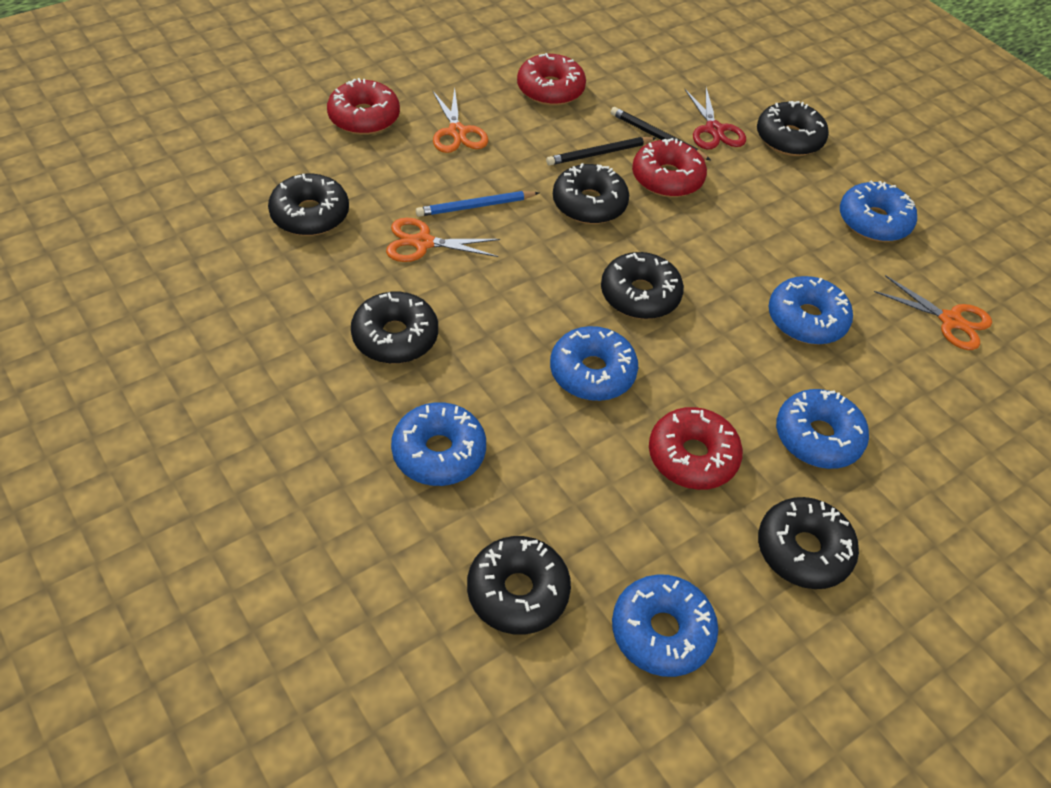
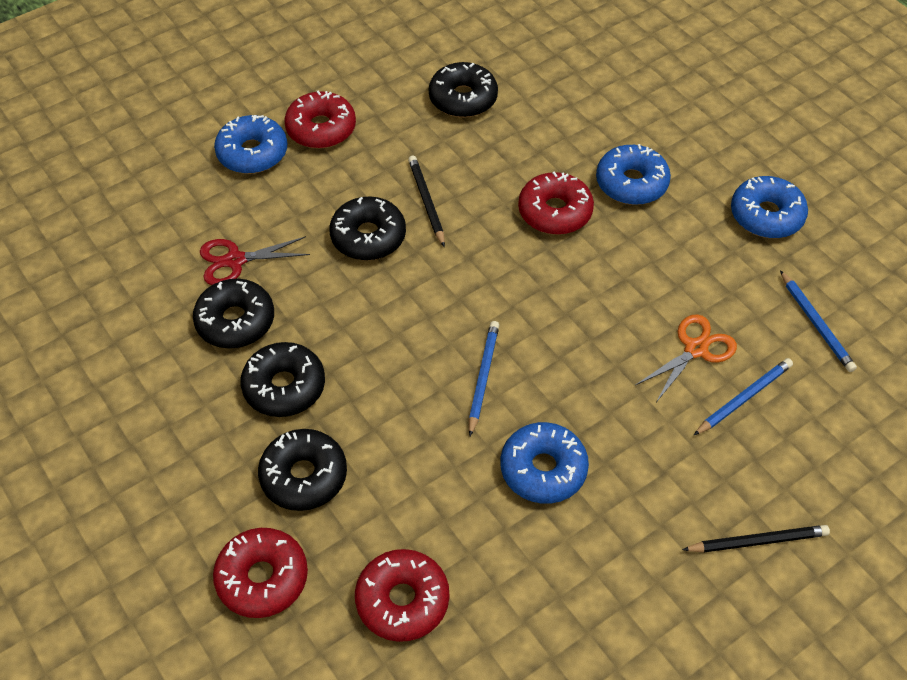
black donut: 7 -> 5
blue donut: 6 -> 4
blue pencil: 1 -> 3
orange scissors: 3 -> 1

